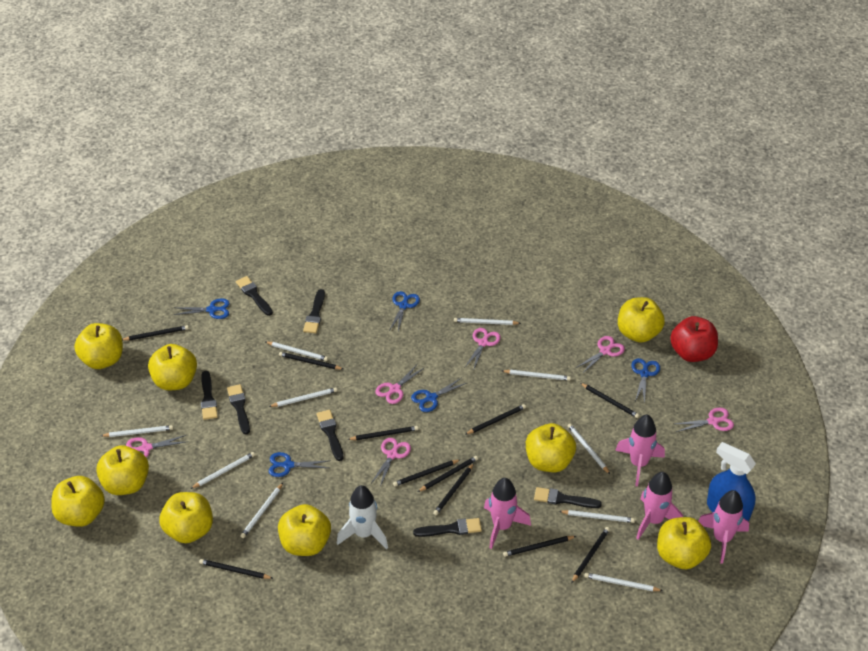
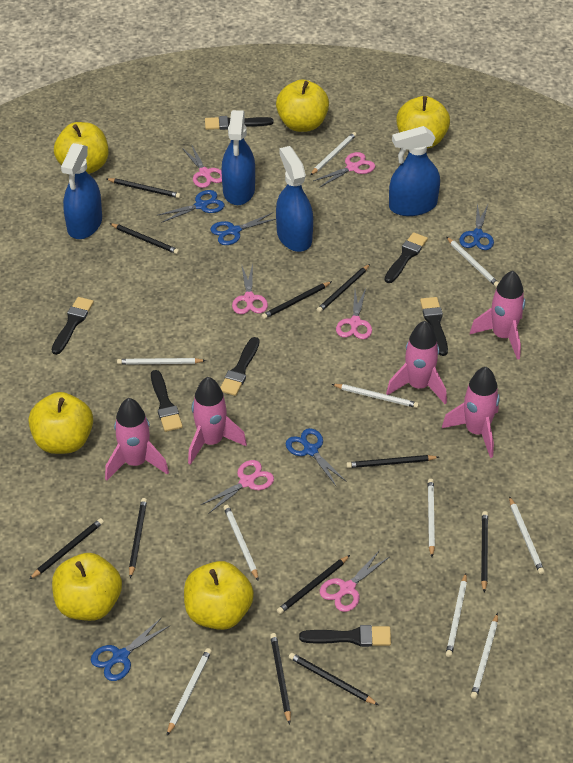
blue spray bottle: 1 -> 4
pink rocket: 4 -> 5
red apple: 1 -> 0
white rocket: 1 -> 0
yellow apple: 9 -> 6

